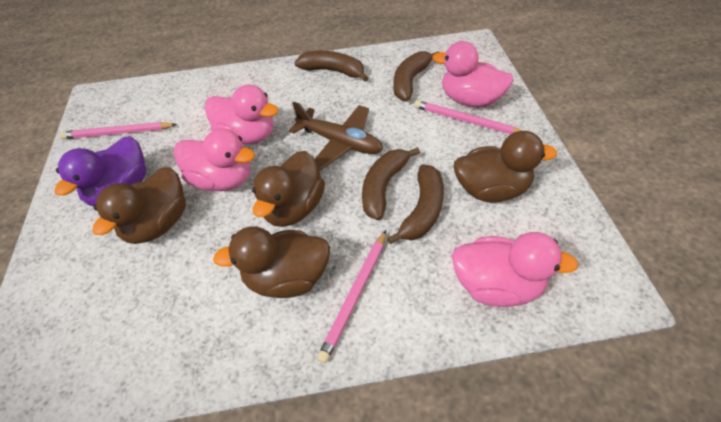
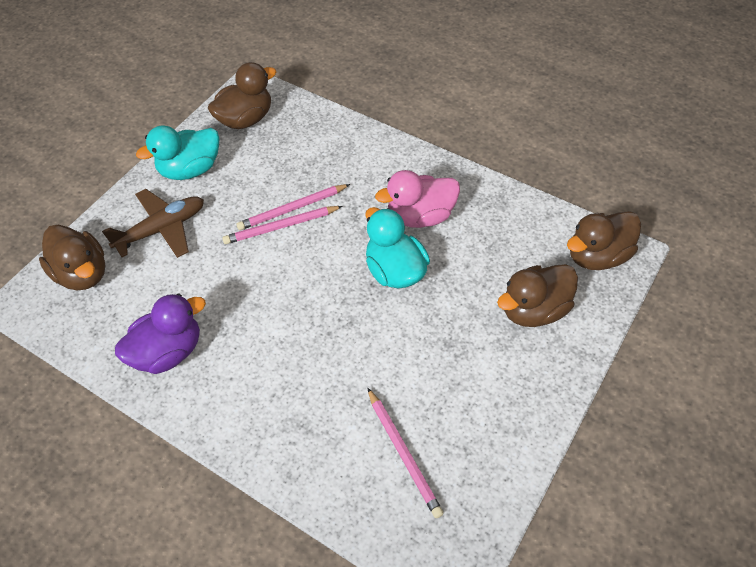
brown banana: 4 -> 0
pink duck: 4 -> 1
turquoise duck: 0 -> 2

